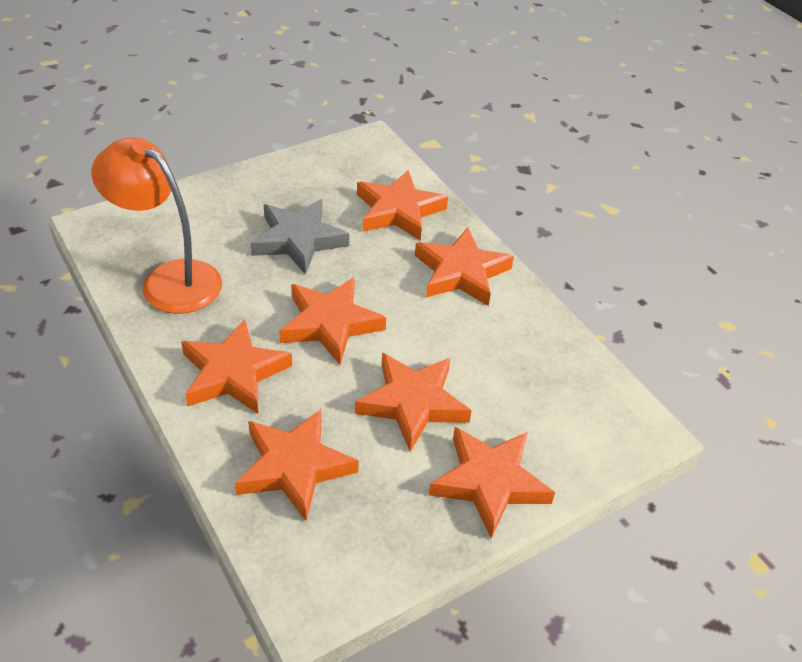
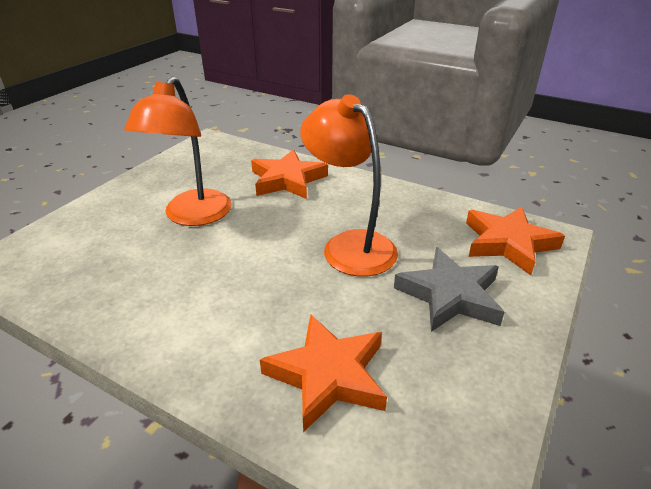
orange lamp: 1 -> 2
orange star: 7 -> 3

